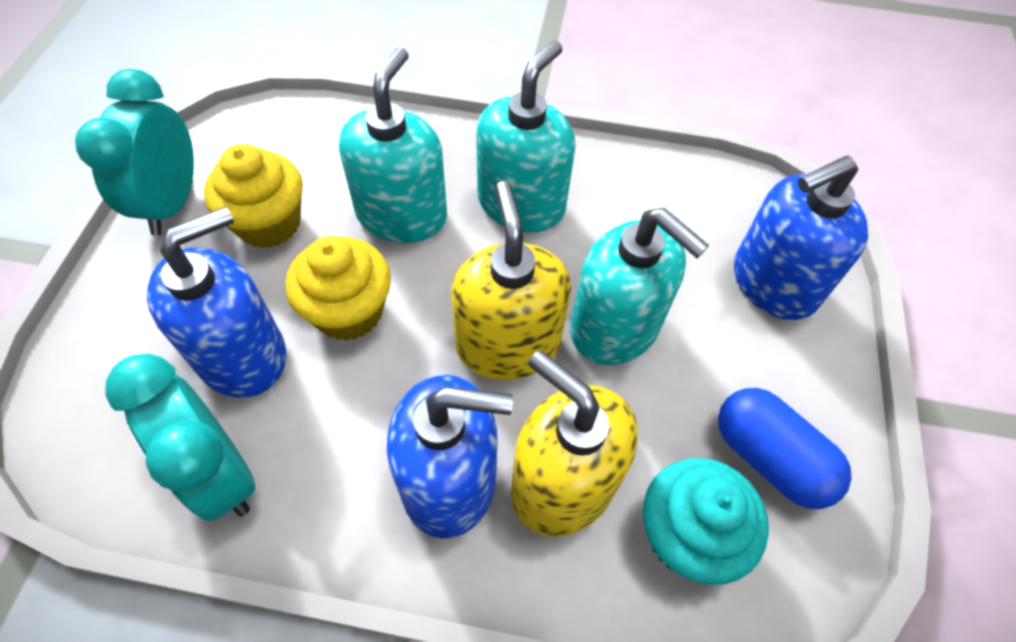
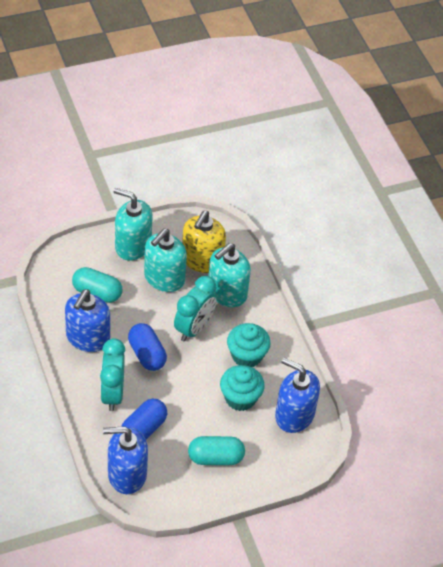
blue capsule: 1 -> 2
turquoise capsule: 0 -> 2
turquoise cupcake: 1 -> 2
yellow cupcake: 2 -> 0
yellow soap dispenser: 2 -> 1

